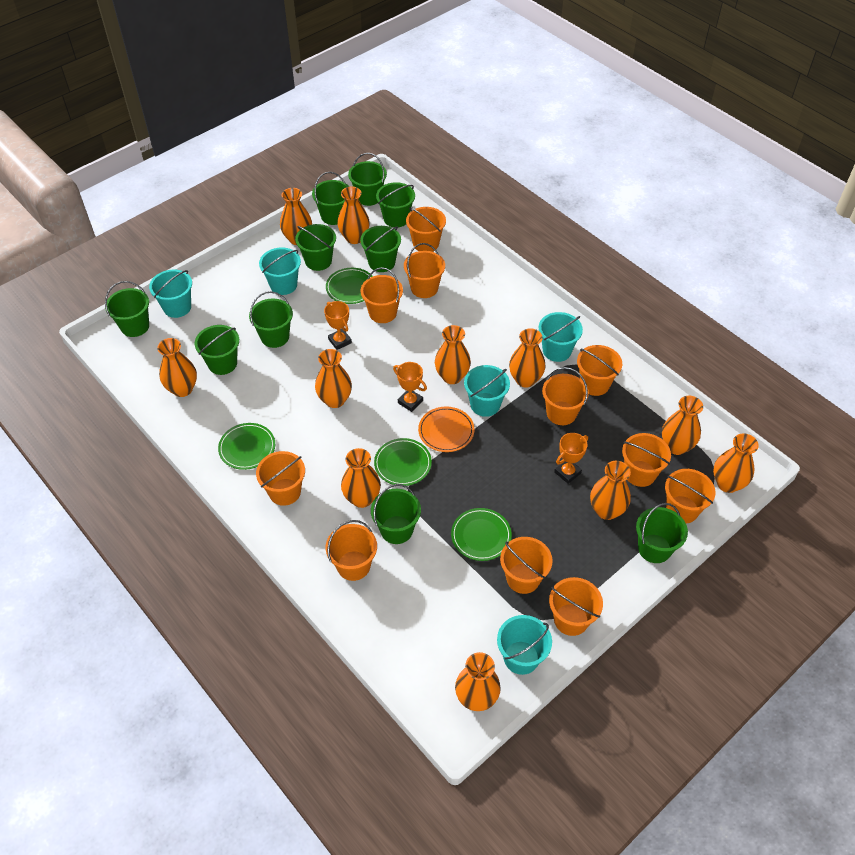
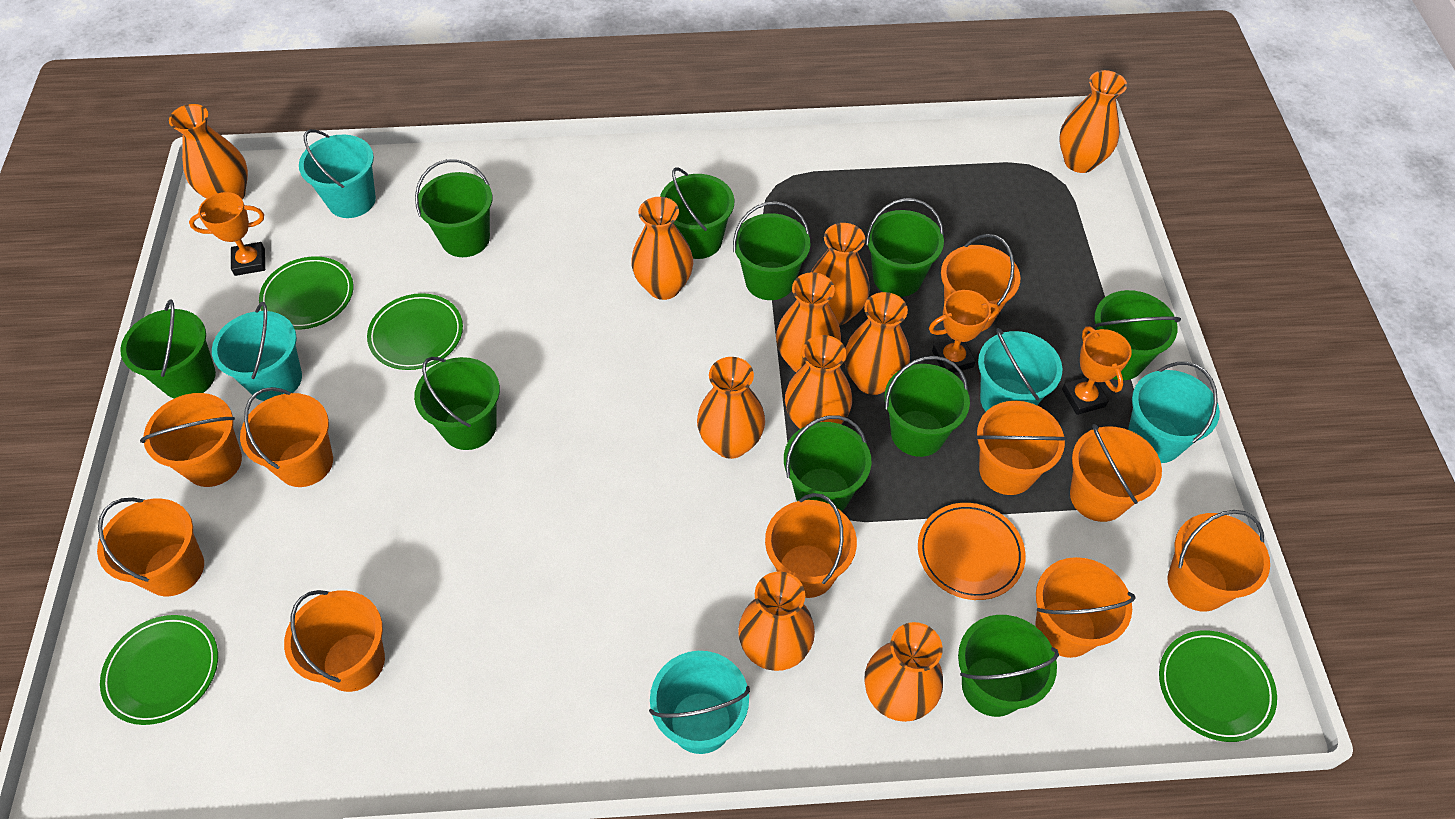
orange bucket: 11 -> 10
orange vase: 11 -> 10

